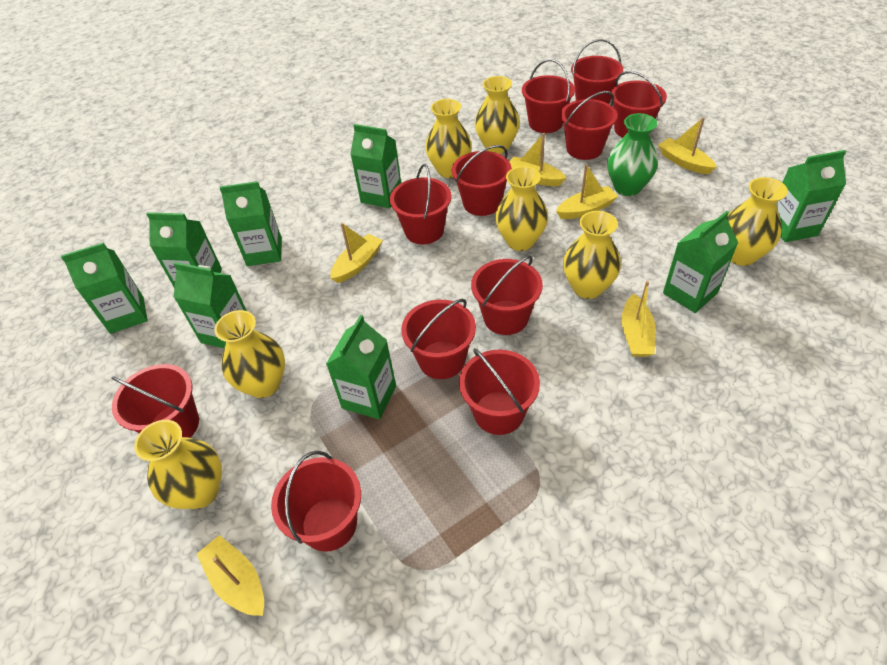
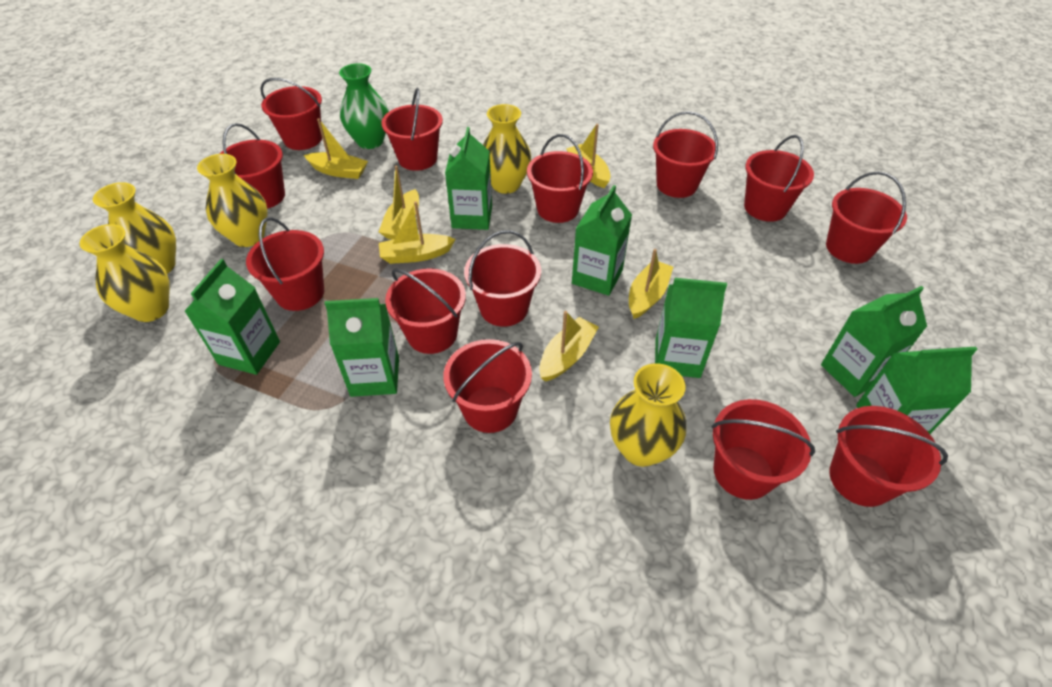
green carton: 8 -> 7
red bucket: 11 -> 13
yellow vase: 7 -> 5

